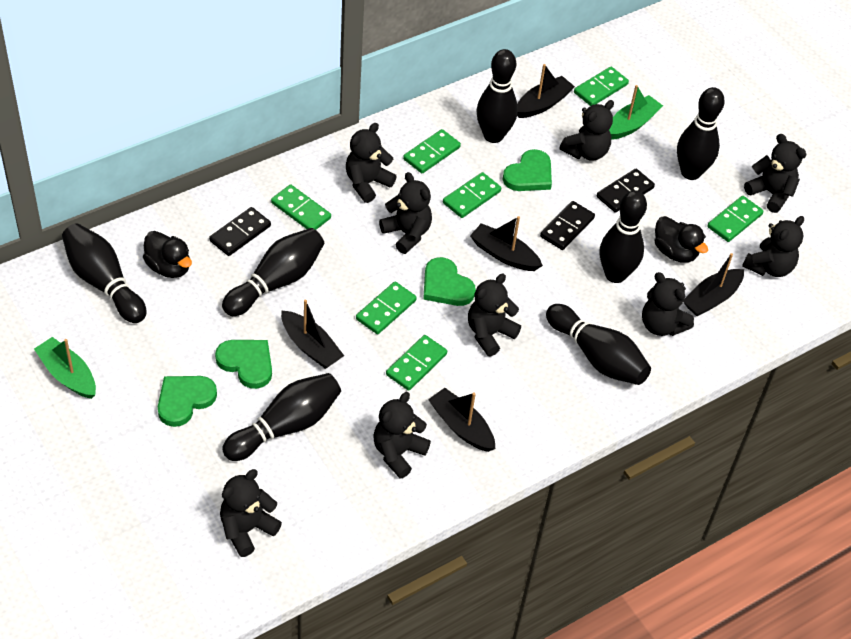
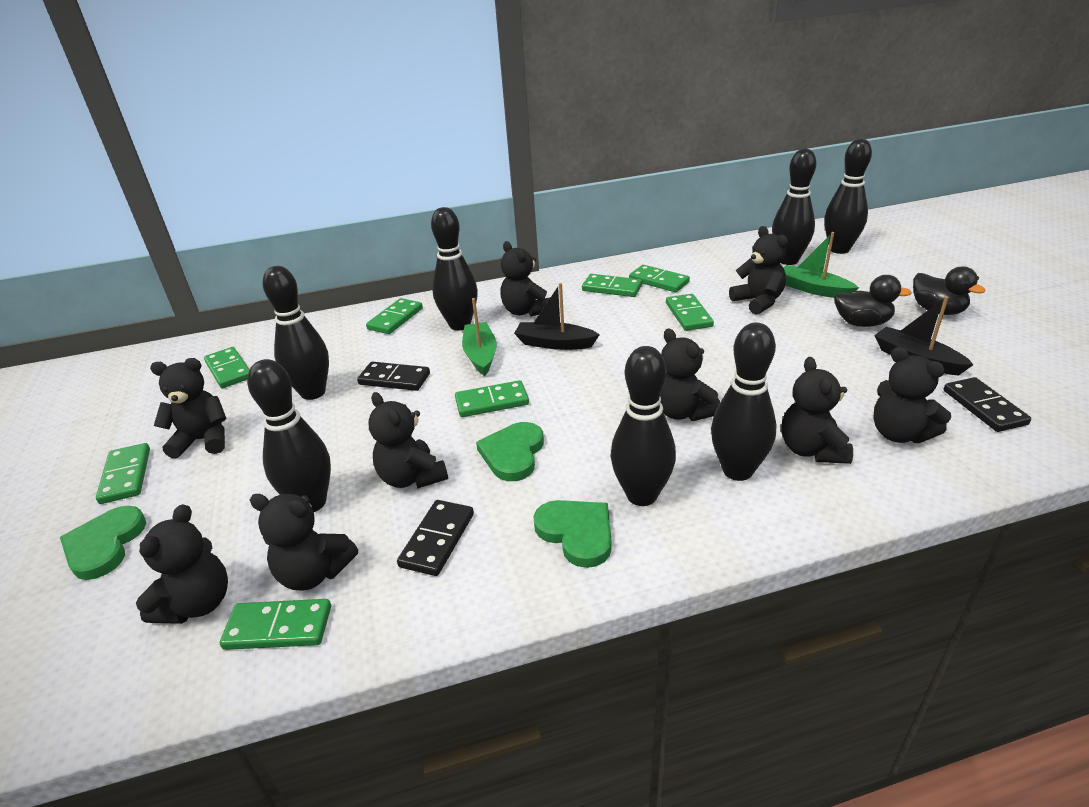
black boat: 5 -> 2
green domino: 7 -> 8
green heart: 4 -> 3

